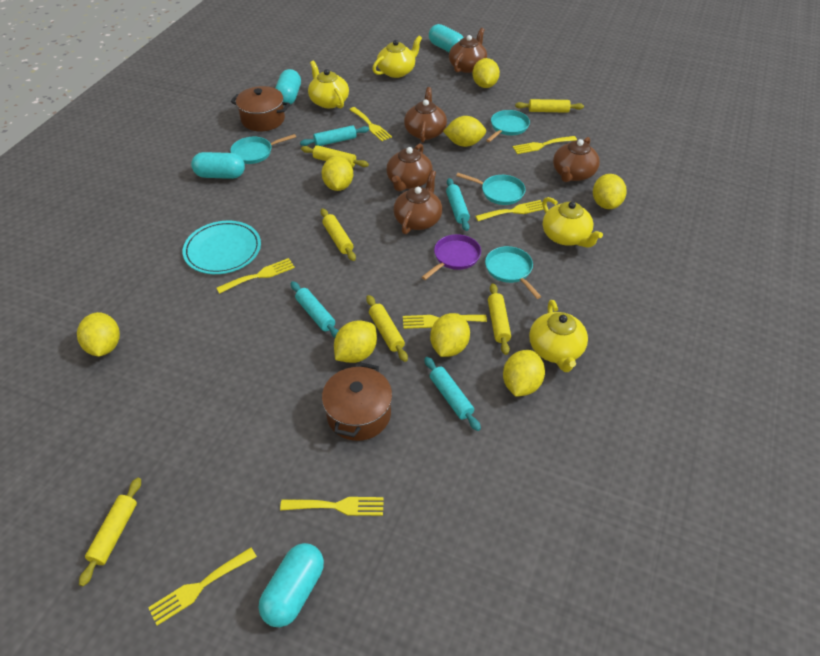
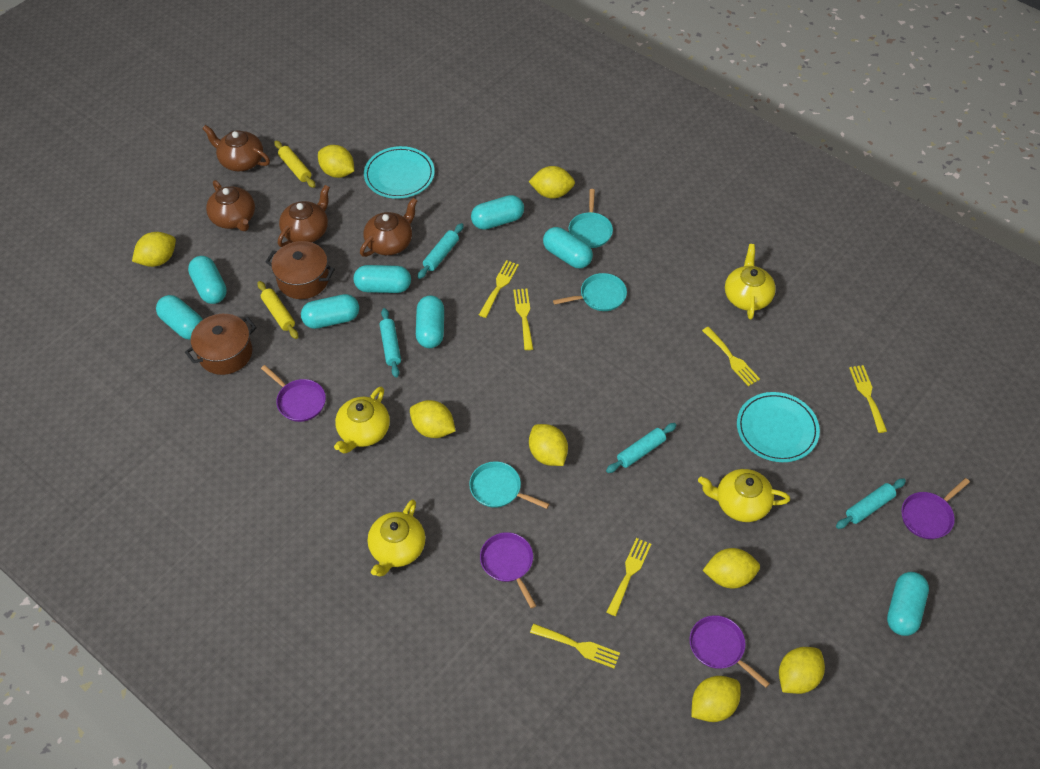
brown teapot: 5 -> 4
purple pan: 1 -> 4
turquoise capsule: 4 -> 8
turquoise pan: 4 -> 3
turquoise plate: 1 -> 2
yellow fork: 7 -> 6
yellow rolling pin: 6 -> 2

